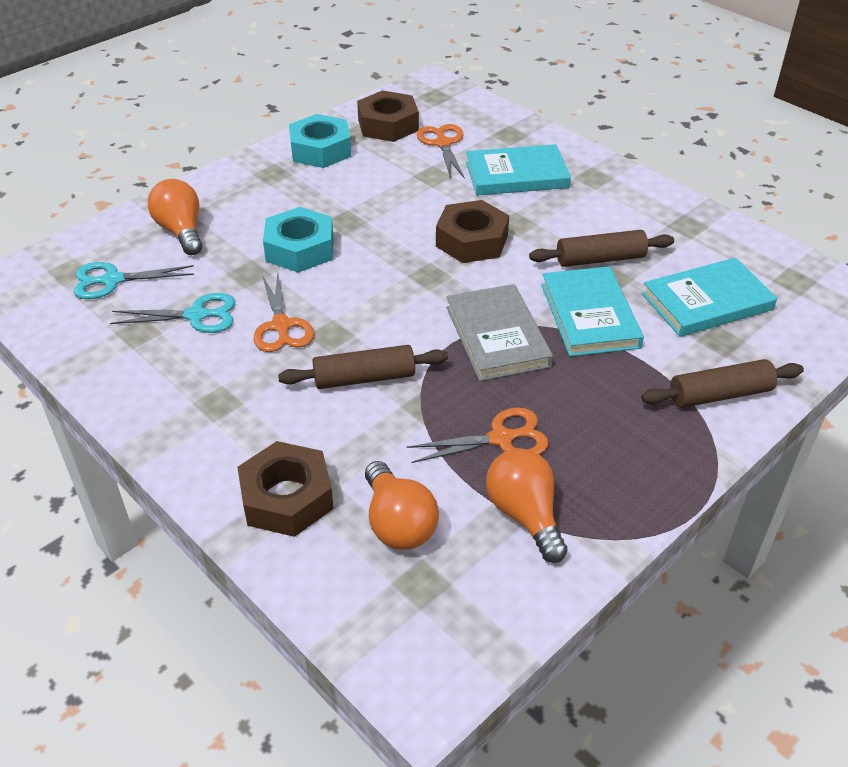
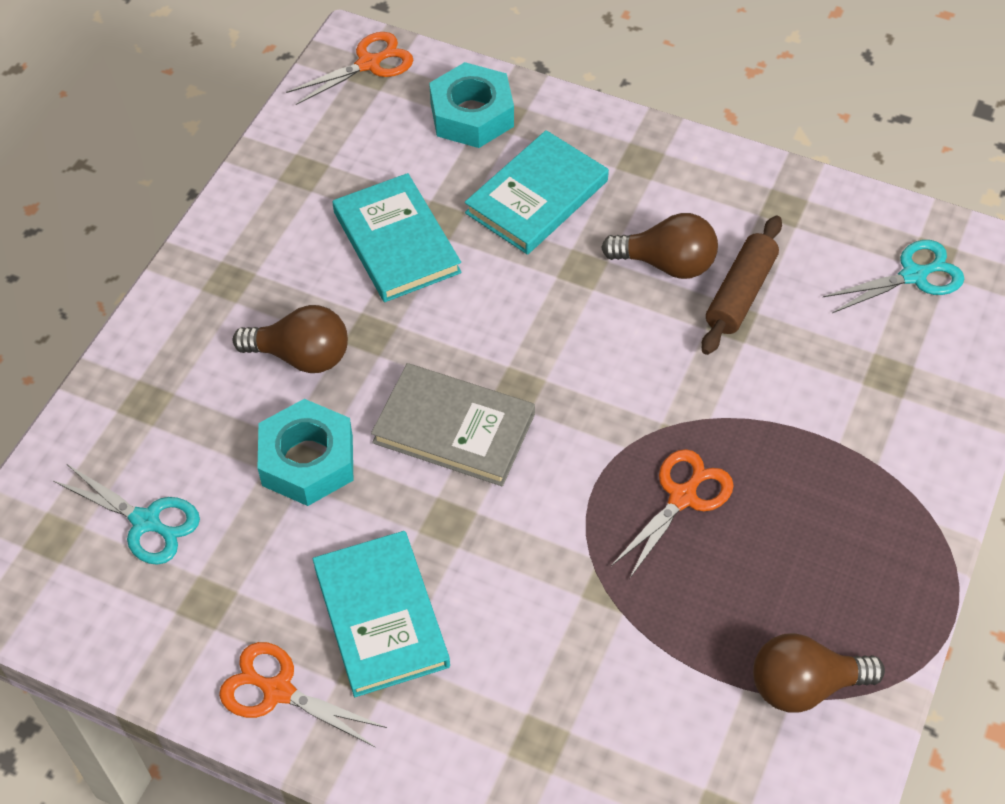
brown light bulb: 0 -> 3
brown nut: 3 -> 0
brown rolling pin: 3 -> 1
orange light bulb: 3 -> 0

